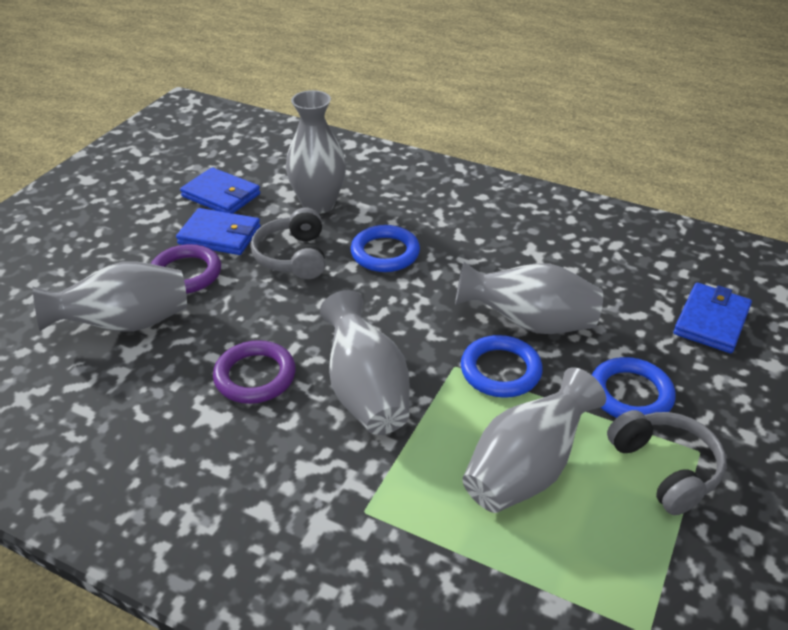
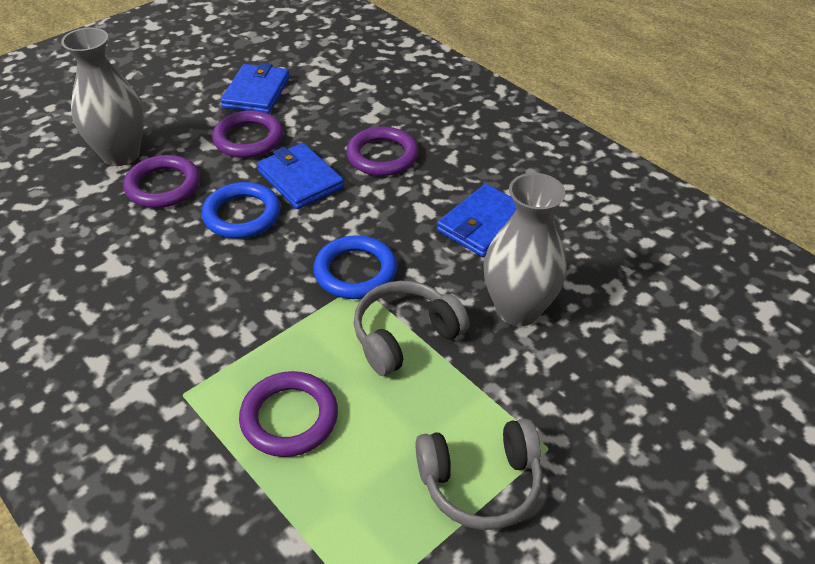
blue ring: 3 -> 2
grey vase: 5 -> 2
purple ring: 2 -> 4

